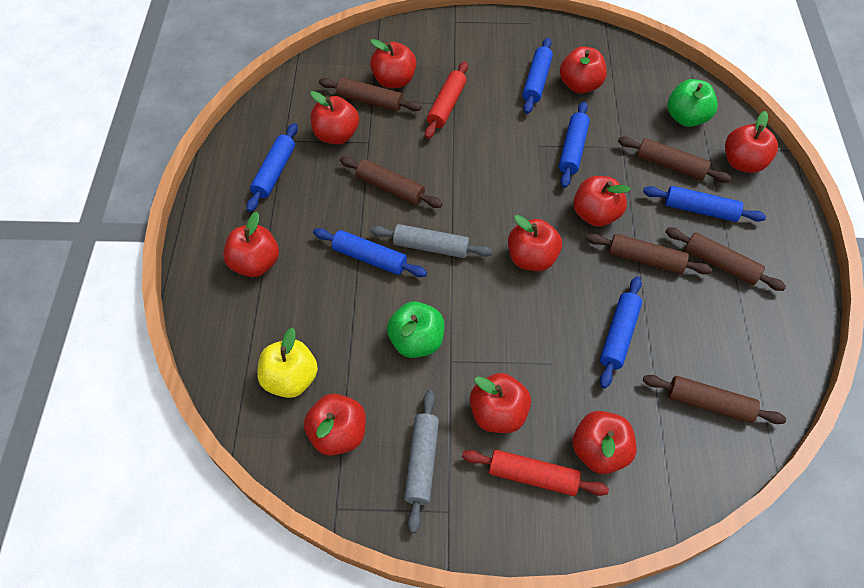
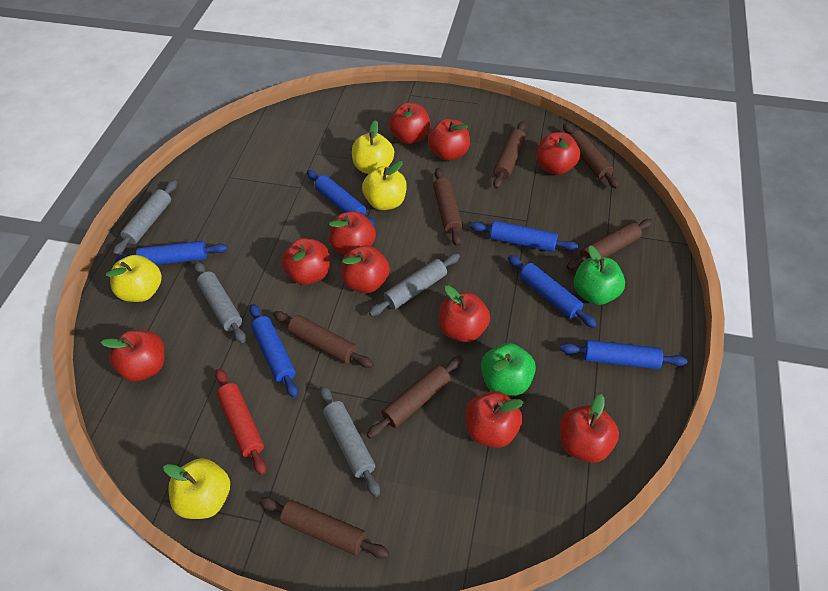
brown rolling pin: 6 -> 7
grey rolling pin: 2 -> 4
red rolling pin: 2 -> 1
yellow apple: 1 -> 4

